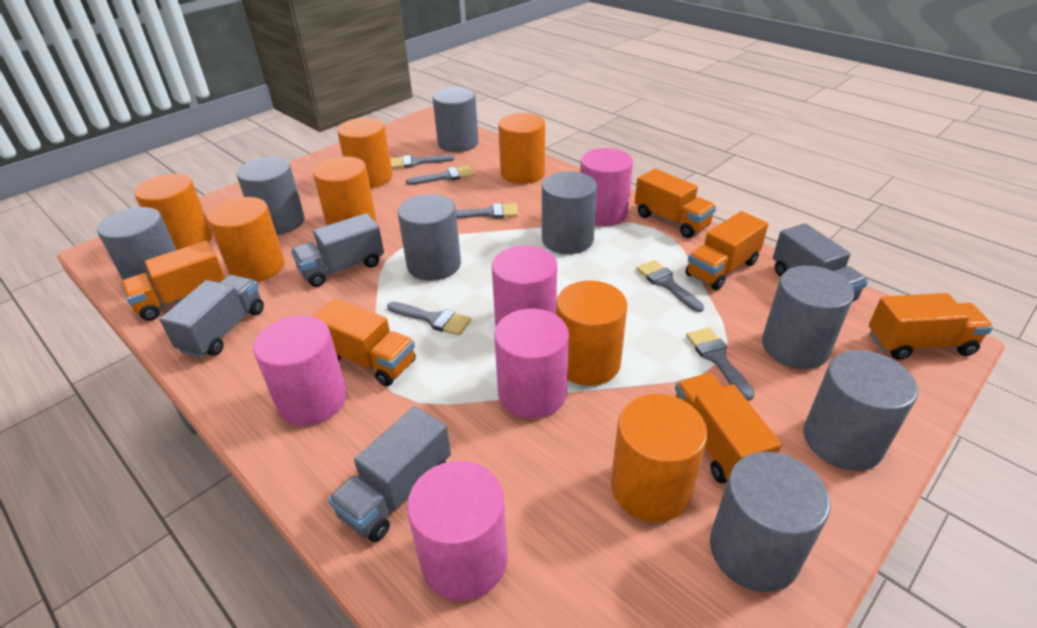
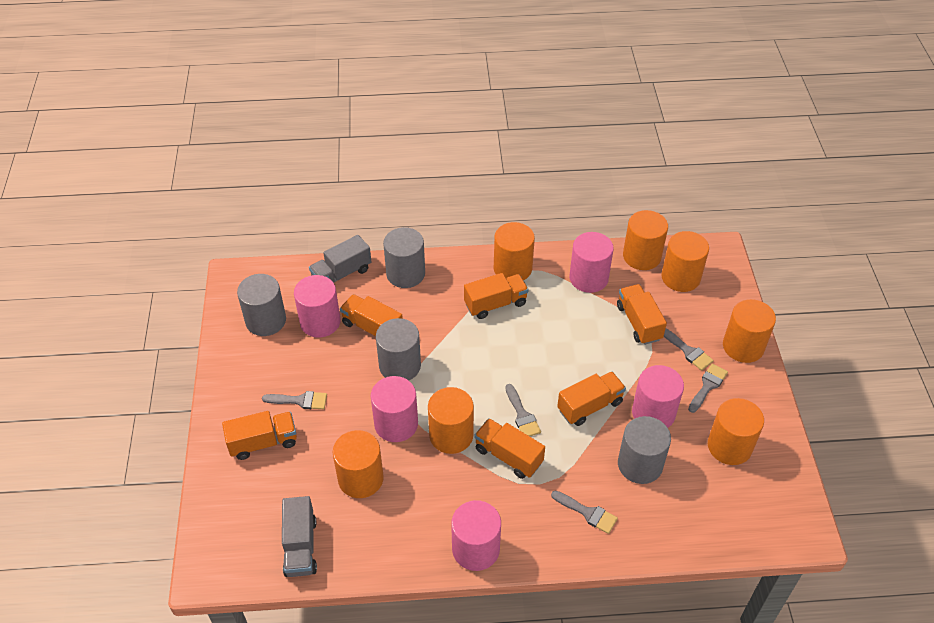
grey brush: 6 -> 5
grey cylinder: 8 -> 4
grey truck: 4 -> 2

